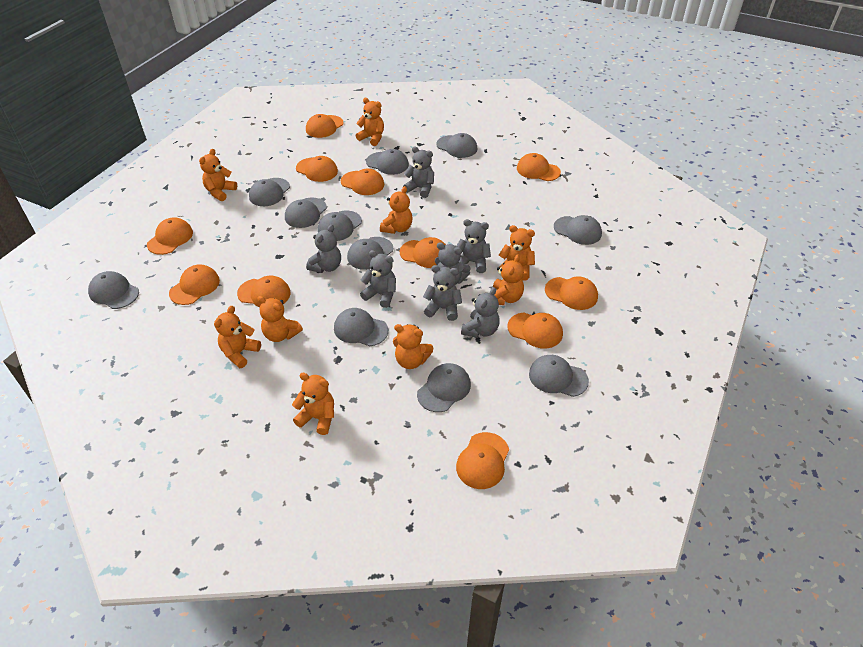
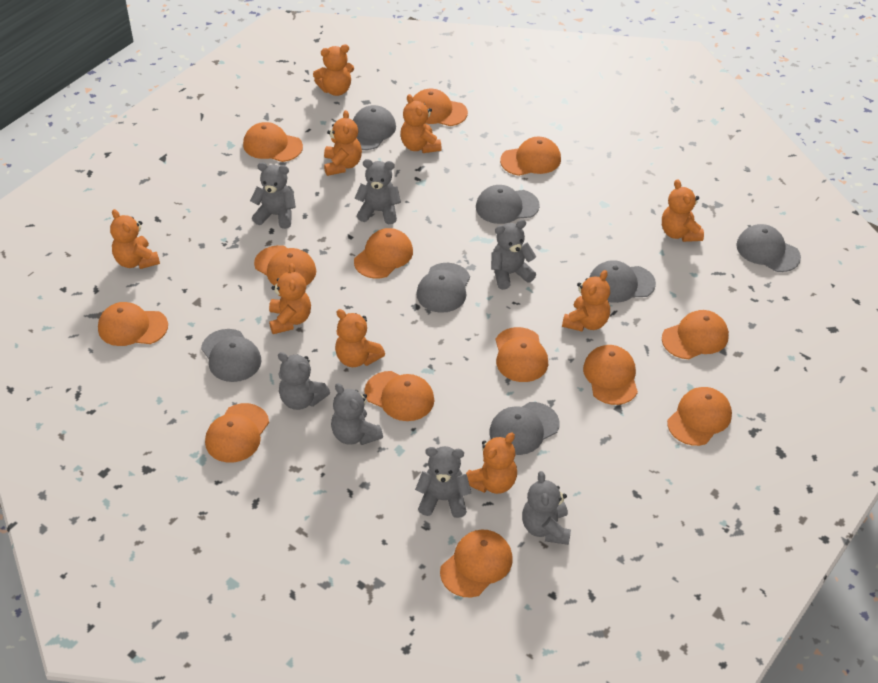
grey cap: 11 -> 7
orange cap: 11 -> 13

